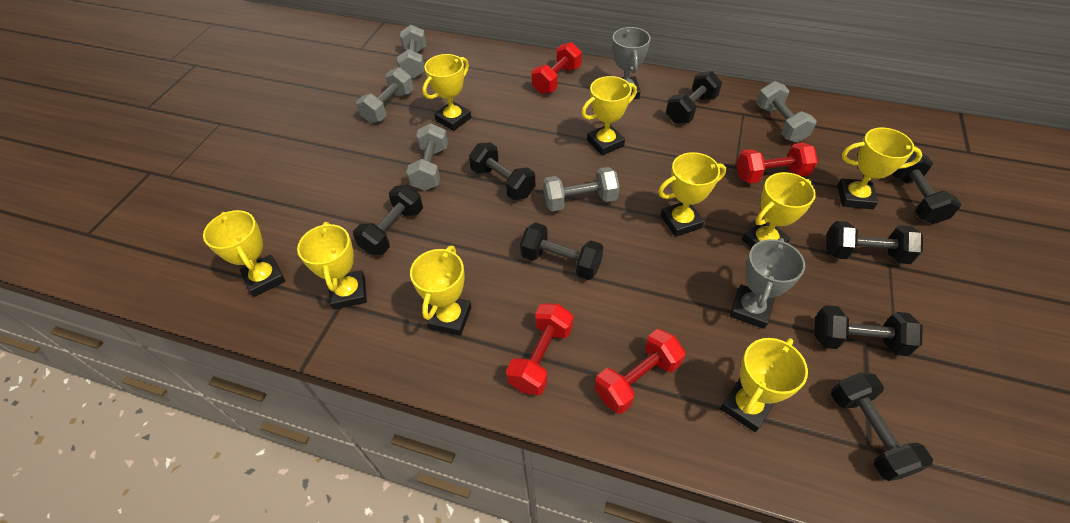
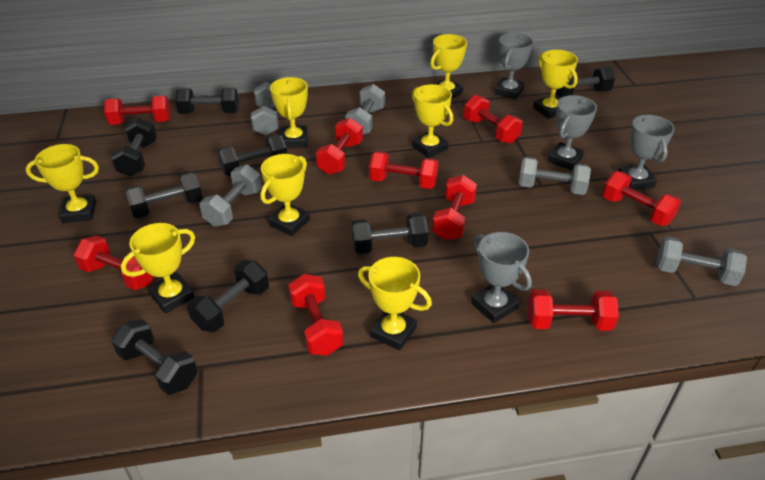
grey trophy: 2 -> 4
red dumbbell: 4 -> 9
yellow trophy: 9 -> 8

